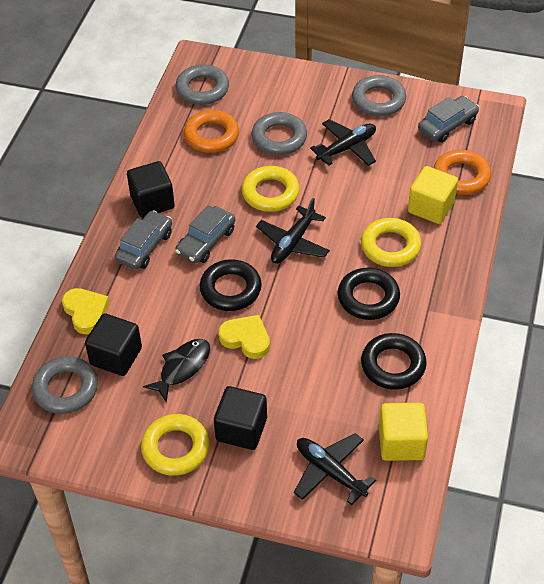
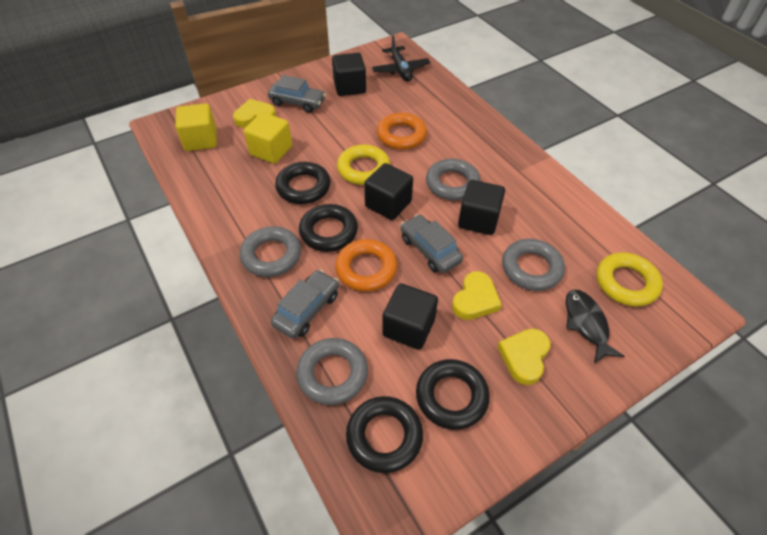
black cube: 3 -> 4
black plane: 3 -> 1
black ring: 3 -> 4
yellow heart: 2 -> 3
yellow ring: 3 -> 2

